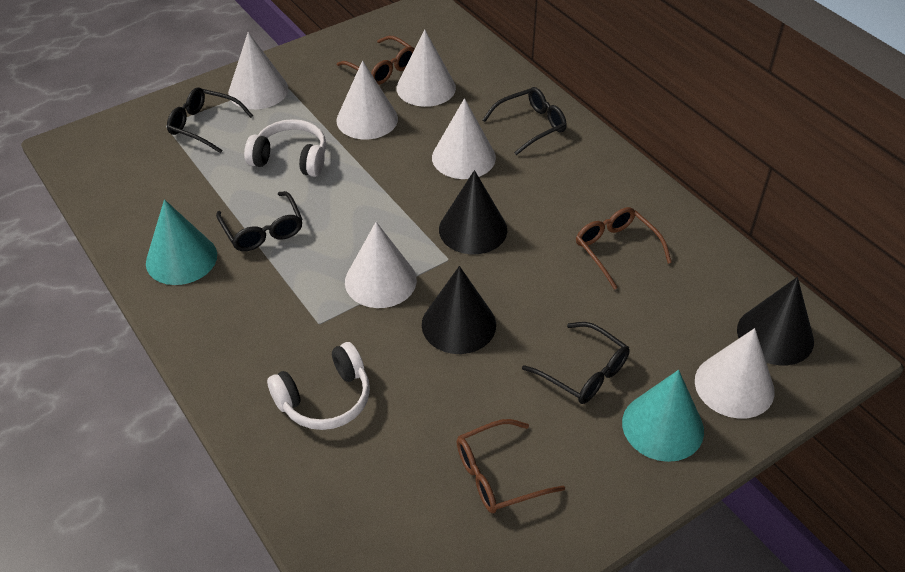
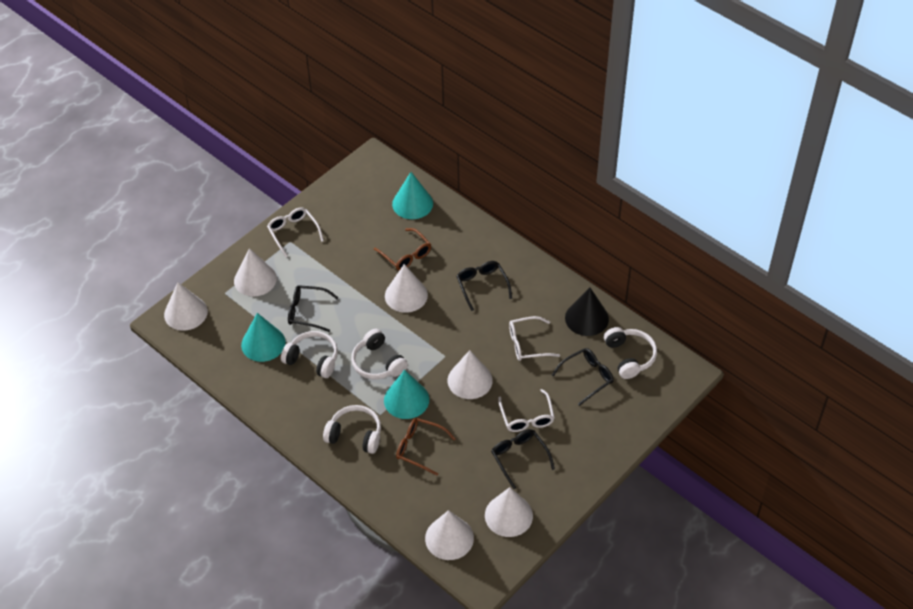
black cone: 3 -> 1
brown glasses: 3 -> 2
turquoise cone: 2 -> 3
white glasses: 0 -> 3
white headphones: 2 -> 4

